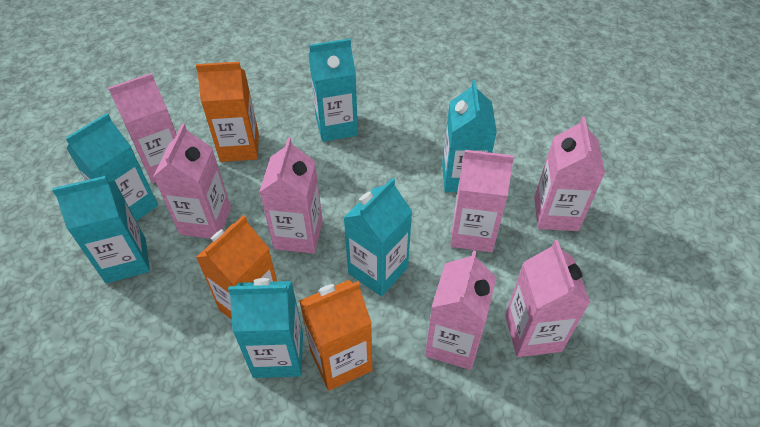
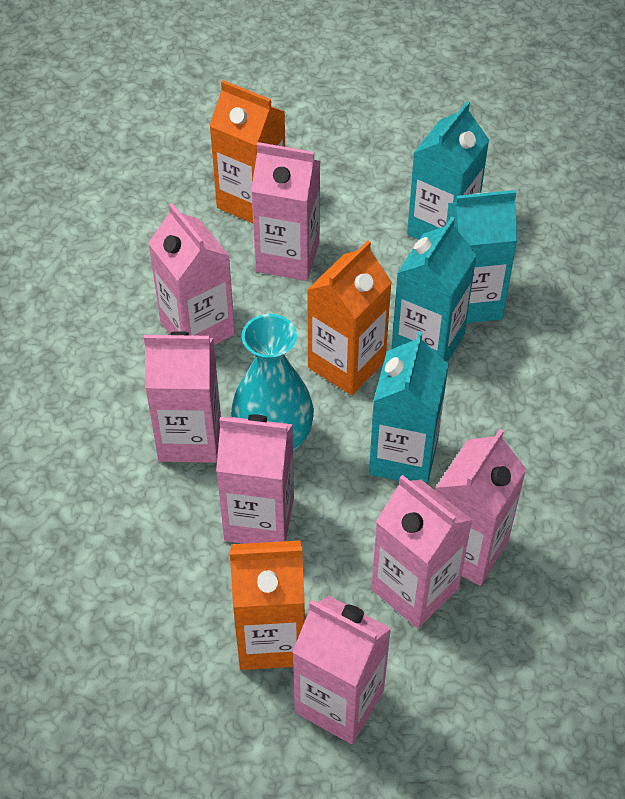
turquoise carton: 6 -> 4
turquoise vase: 0 -> 1

